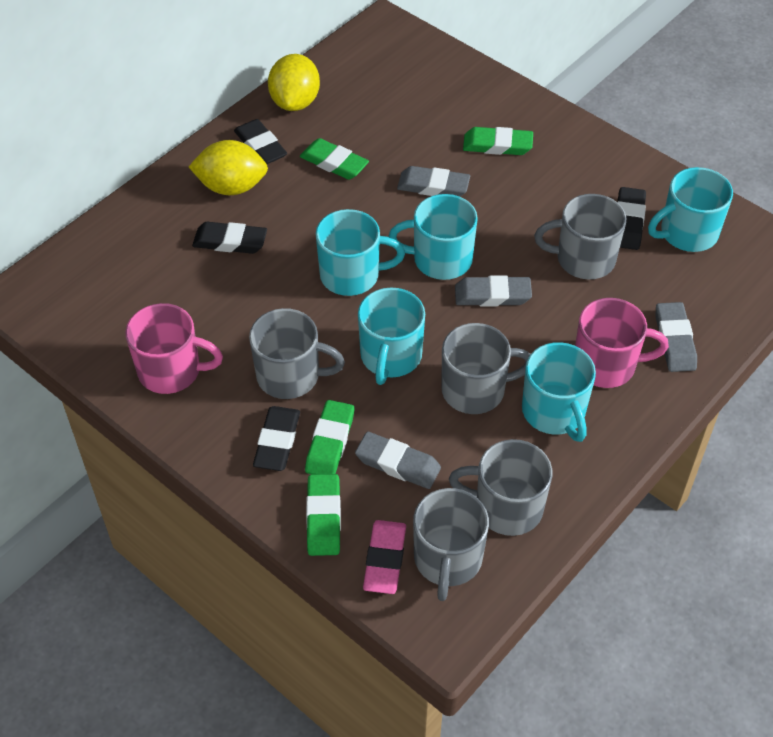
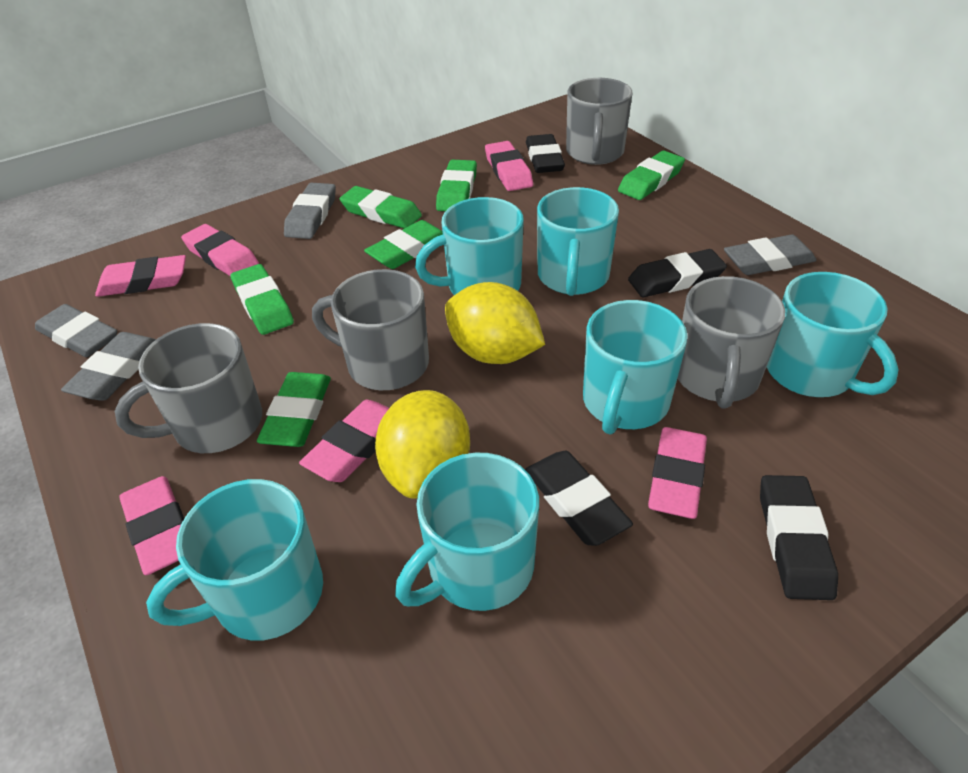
green eraser: 4 -> 6
grey mug: 5 -> 4
pink eraser: 1 -> 6
pink mug: 2 -> 0
turquoise mug: 5 -> 6

